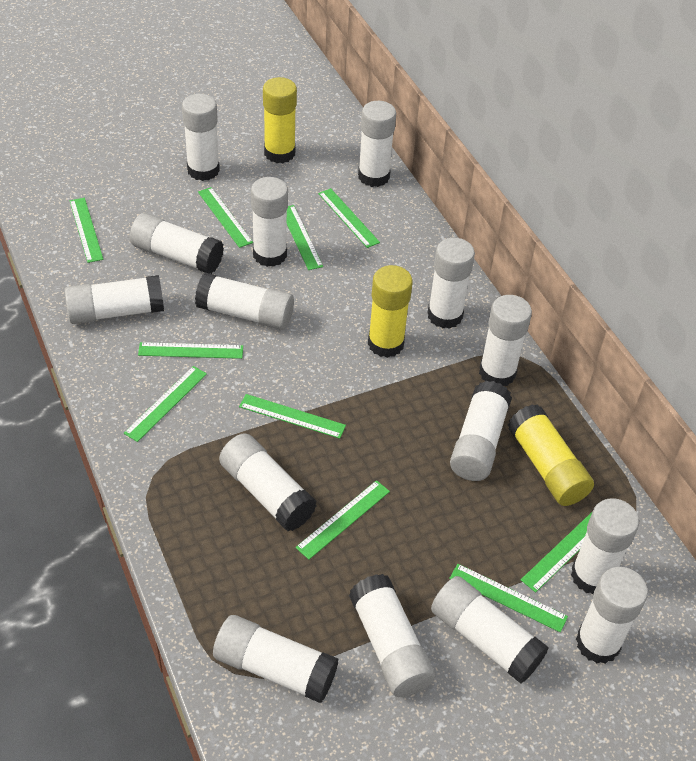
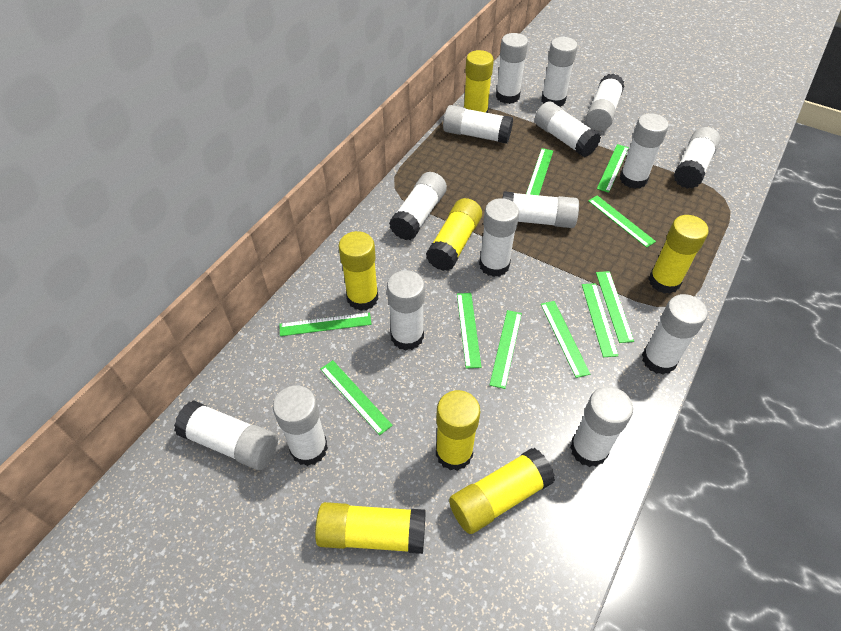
yellow glue stick: 3 -> 7

